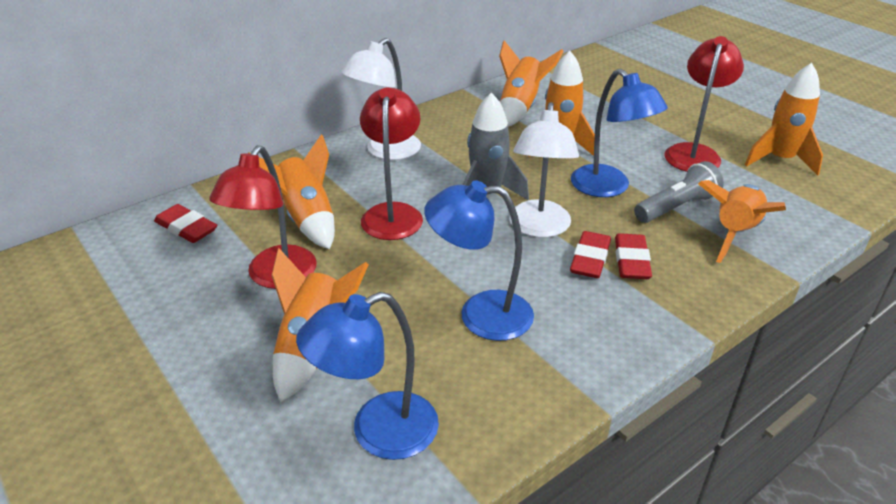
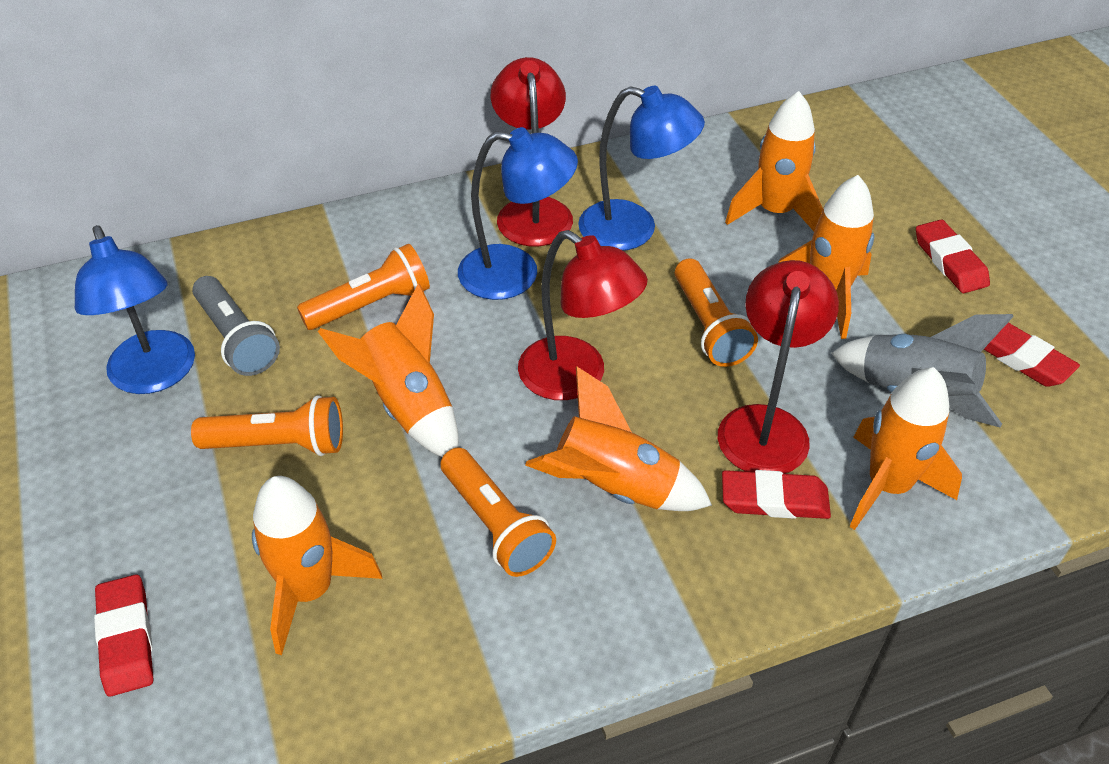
orange flashlight: 0 -> 4
red eraser: 3 -> 4
white lamp: 2 -> 0

